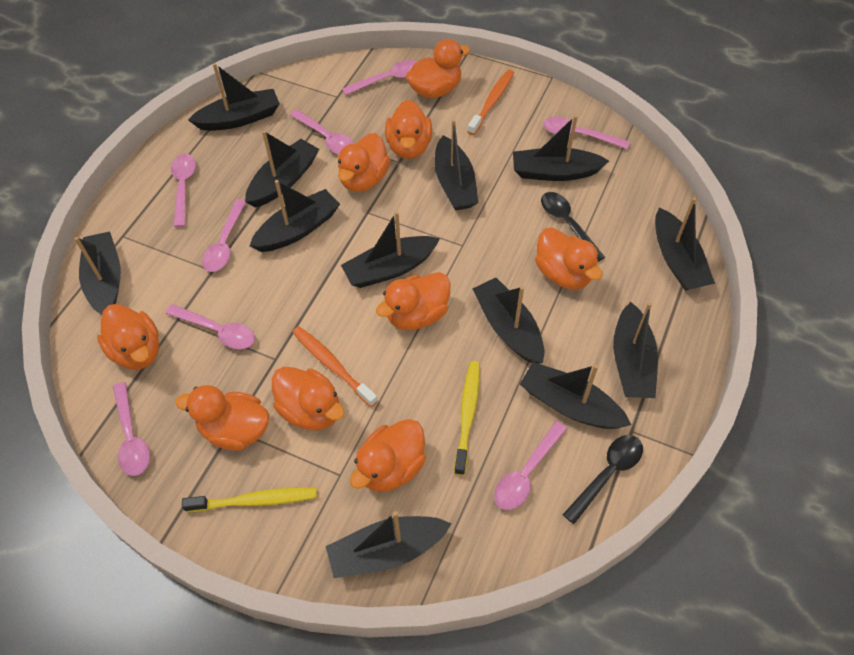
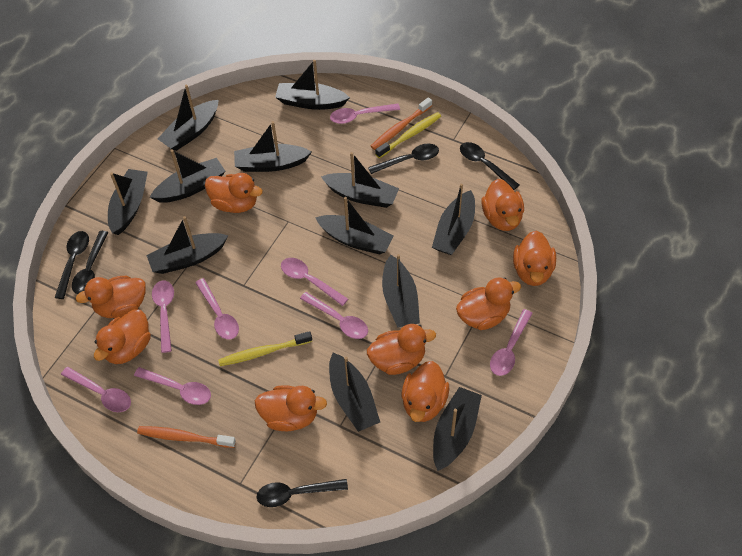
black spoon: 2 -> 5

